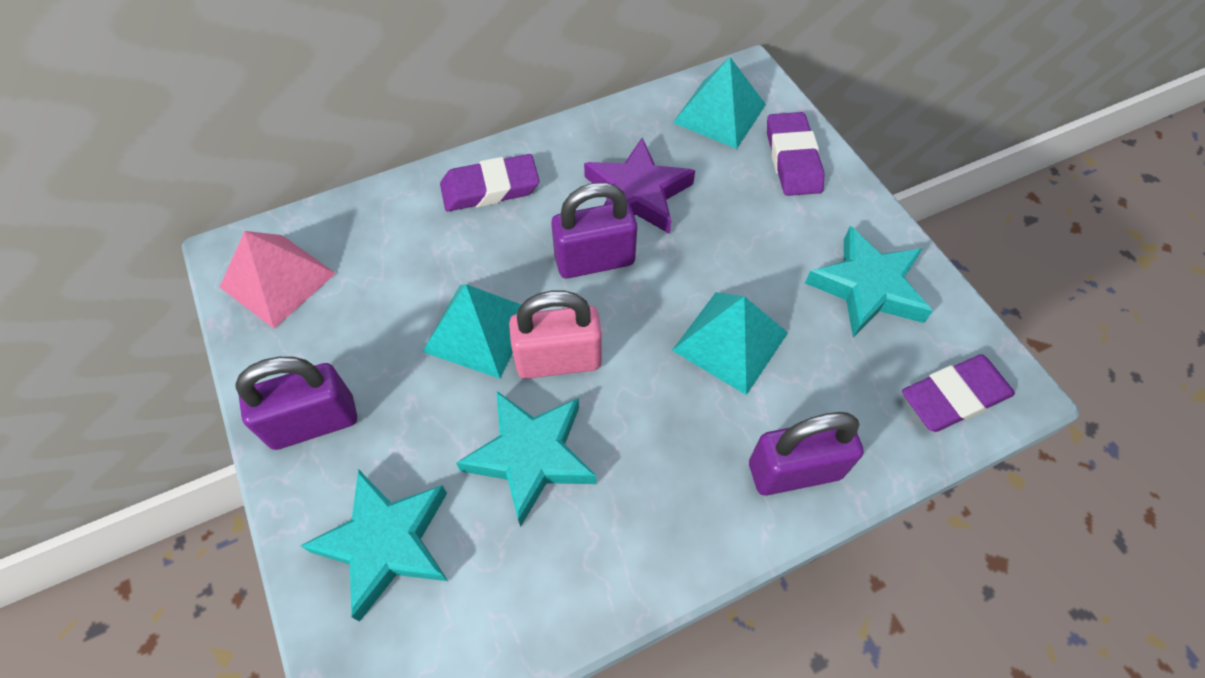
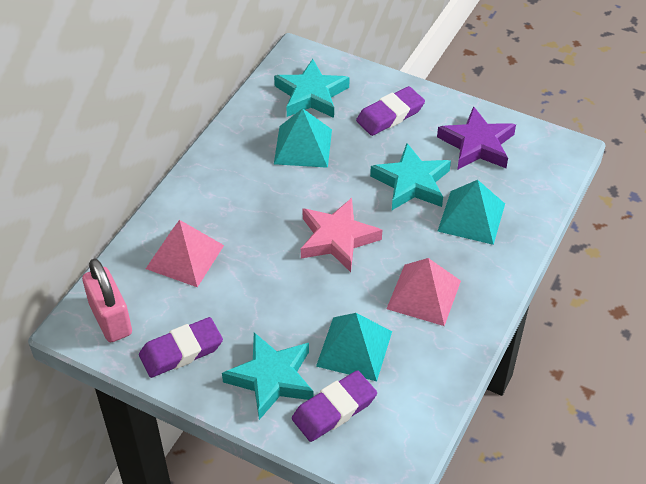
pink pyramid: 1 -> 2
pink star: 0 -> 1
purple padlock: 3 -> 0

